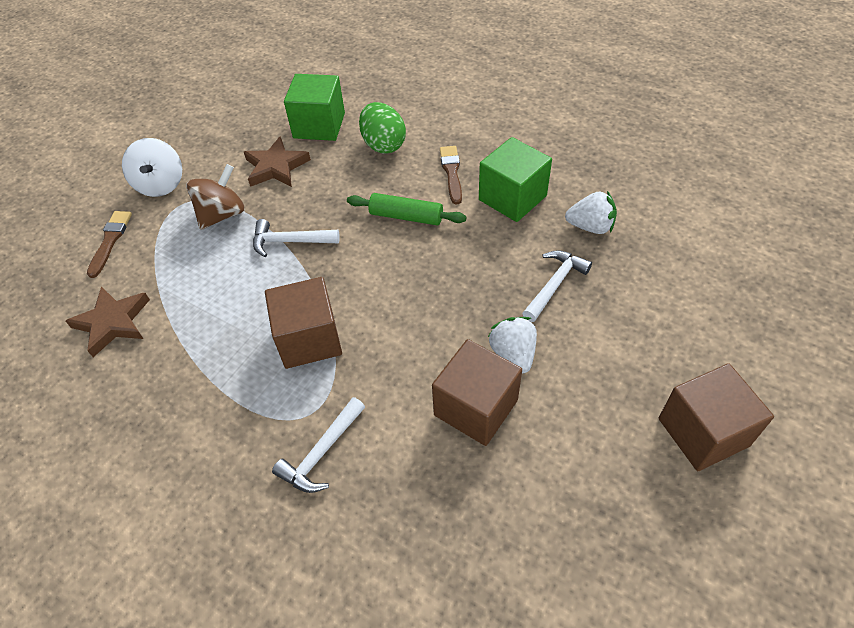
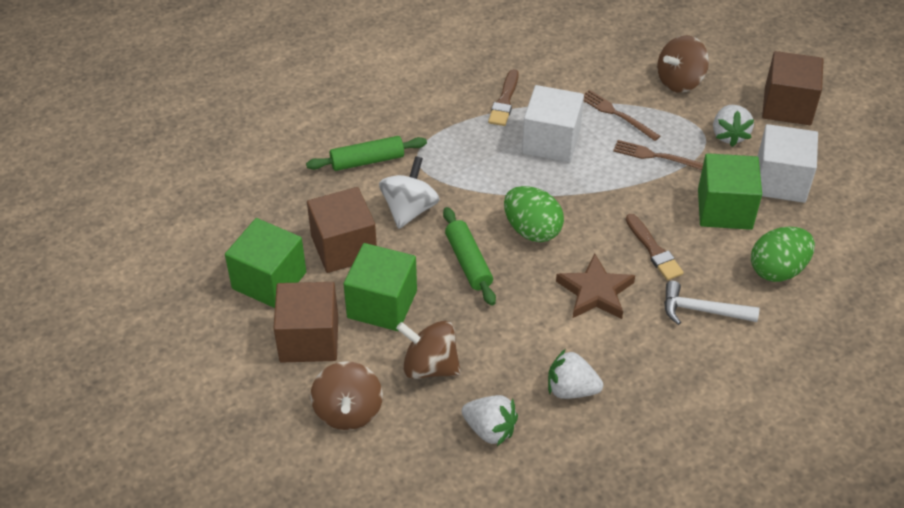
brown fork: 0 -> 2
brown spinning top: 1 -> 3
brown star: 2 -> 1
green cube: 2 -> 3
green egg: 1 -> 2
green rolling pin: 1 -> 2
white cube: 0 -> 2
white hammer: 3 -> 1
white strawberry: 2 -> 3

